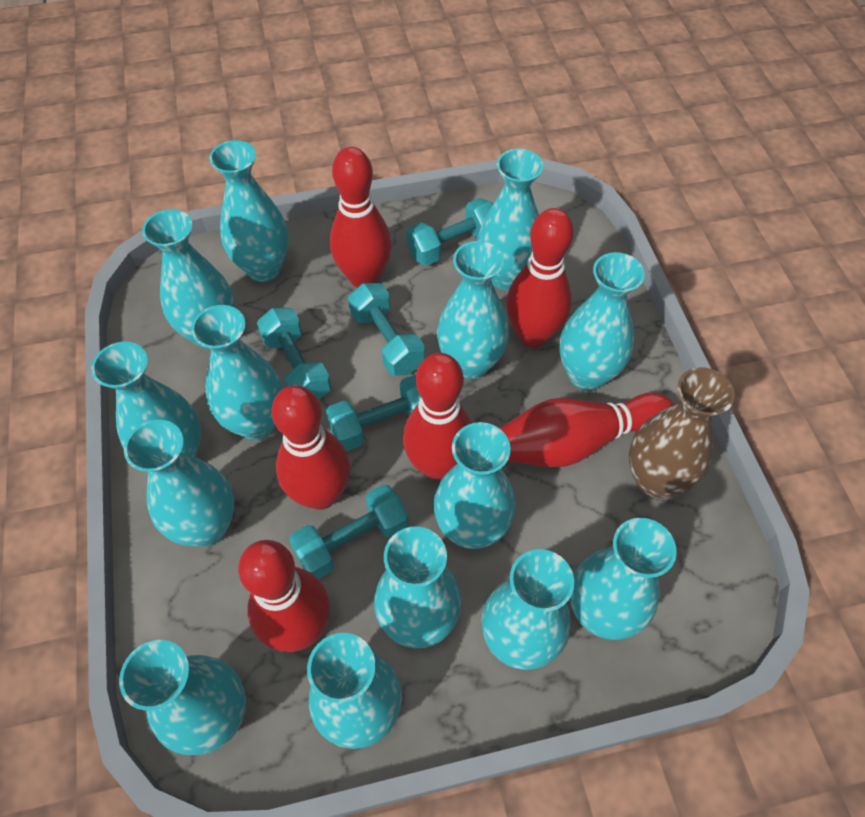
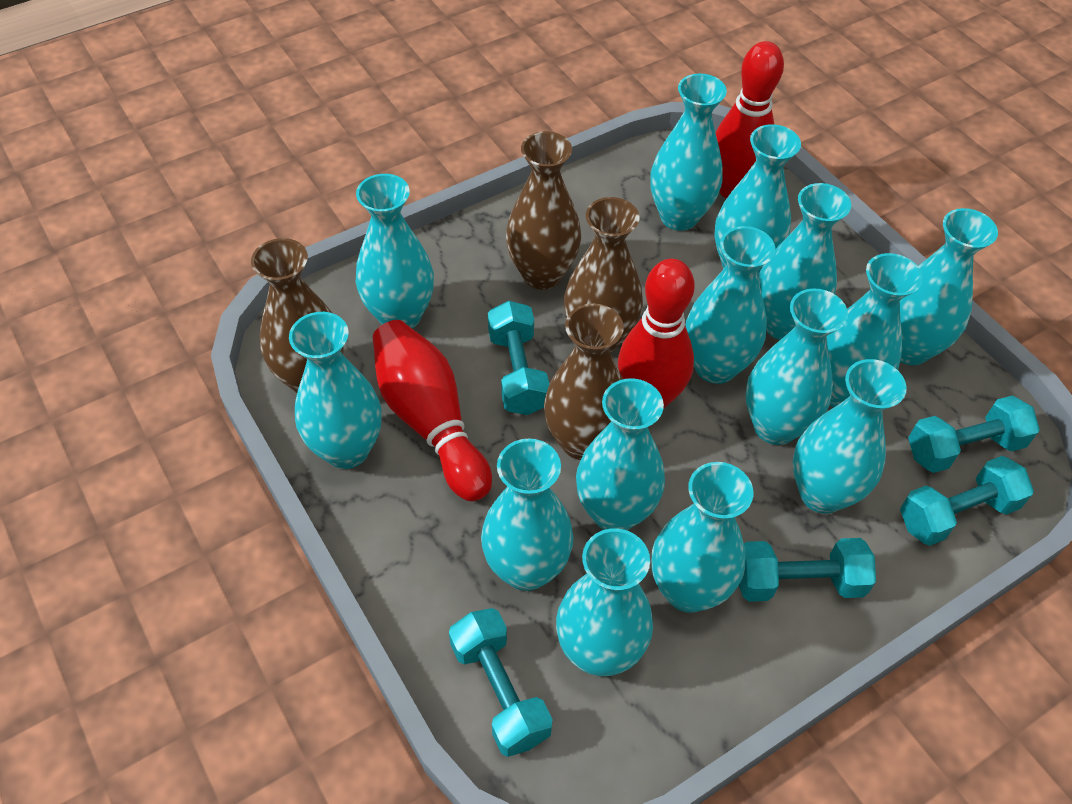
brown vase: 1 -> 4
red bowling pin: 6 -> 3

